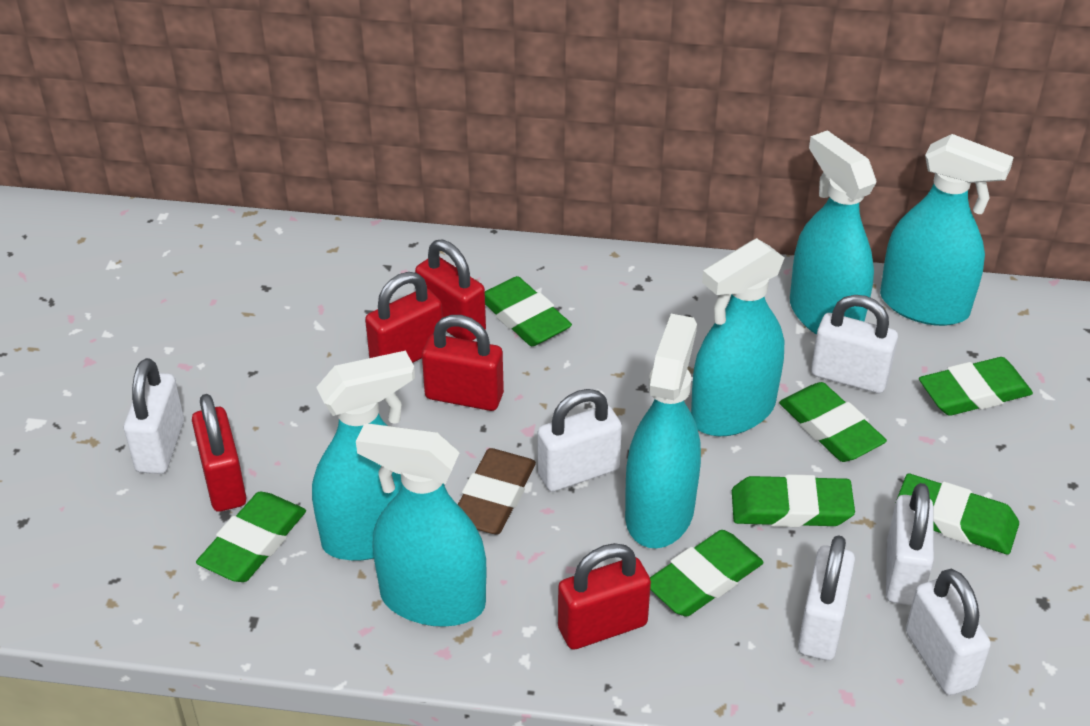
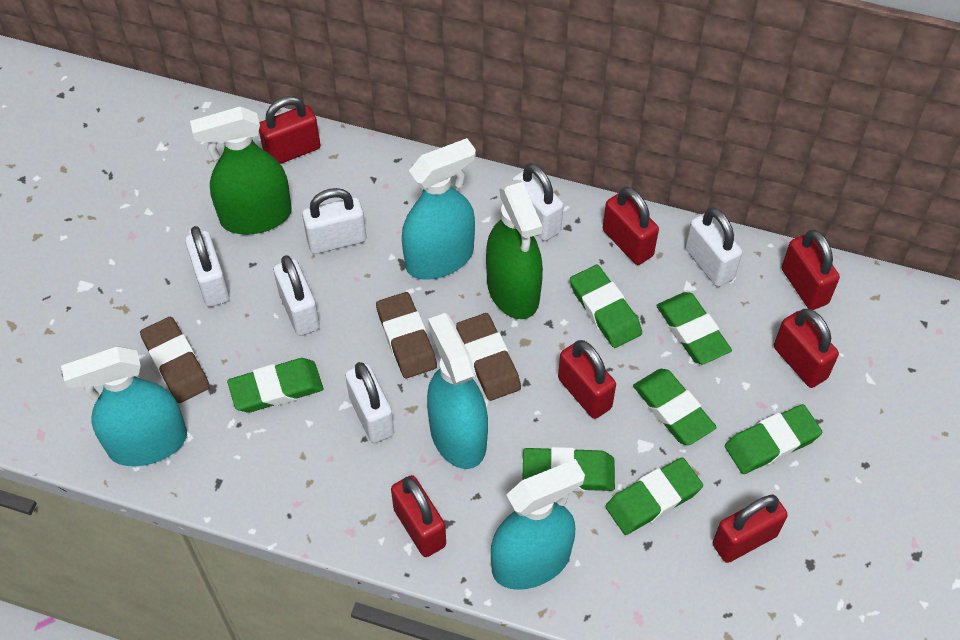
brown eraser: 1 -> 3
green spray bottle: 0 -> 2
red padlock: 5 -> 7
turquoise spray bottle: 6 -> 4

